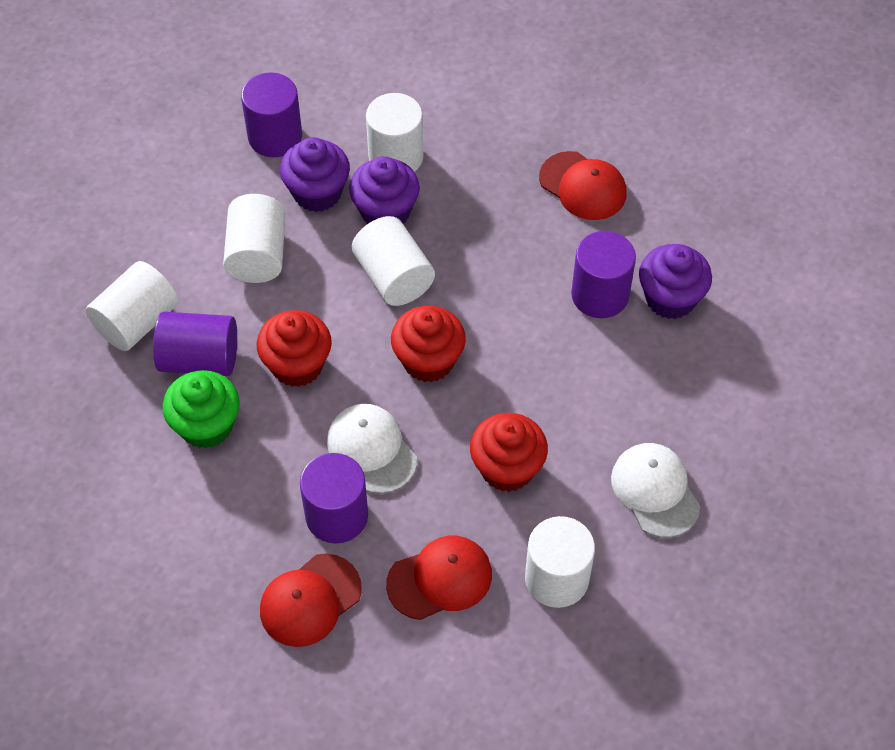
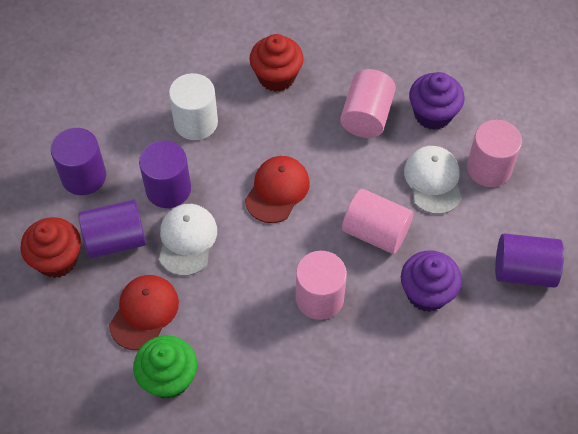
pink cylinder: 0 -> 4
purple cupcake: 3 -> 2
red cap: 3 -> 2
red cupcake: 3 -> 2
white cylinder: 5 -> 1

